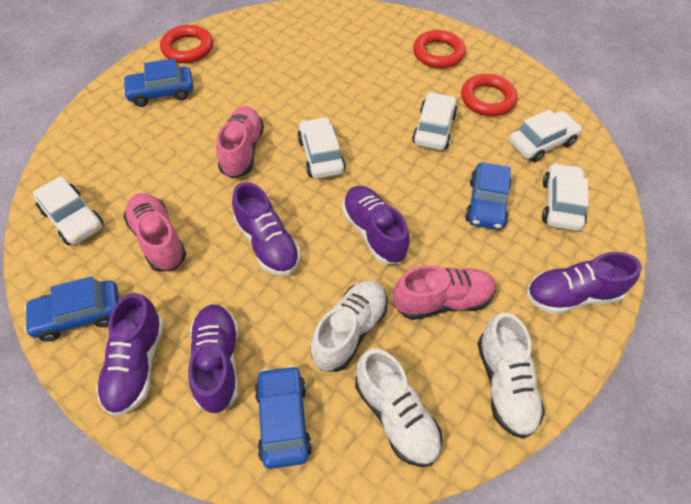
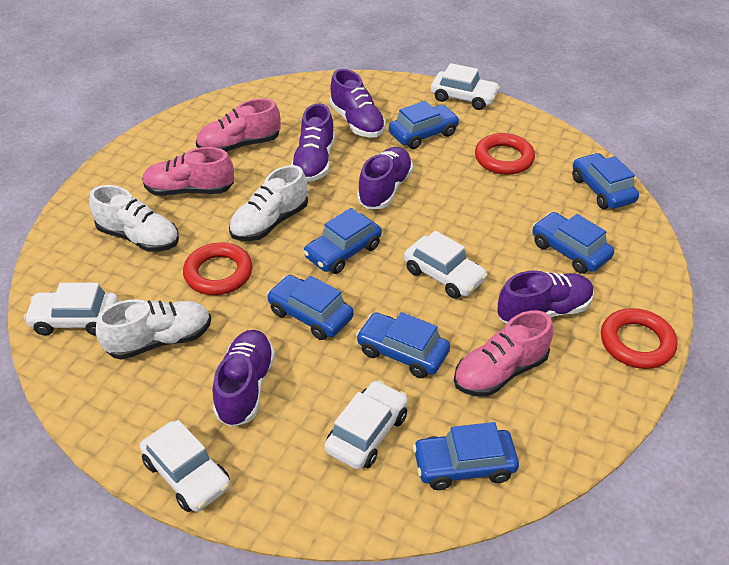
blue car: 4 -> 7

